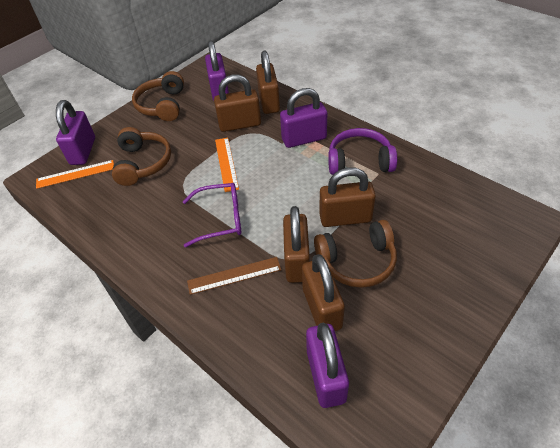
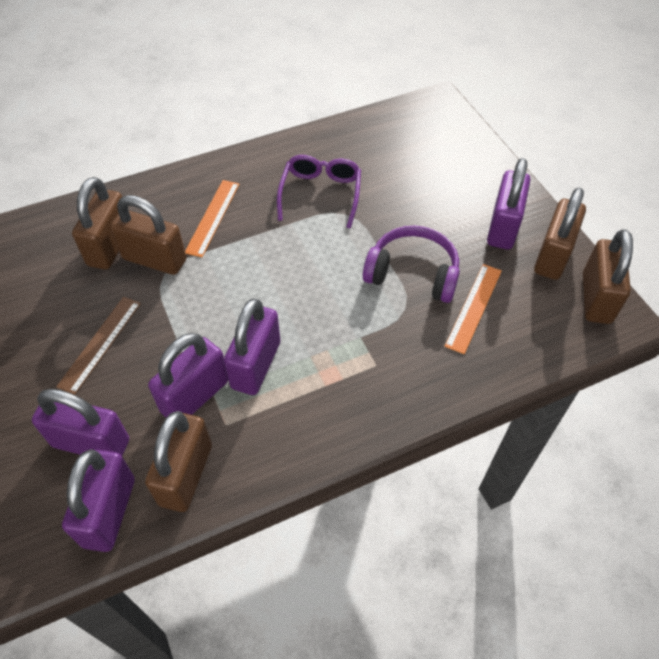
brown headphones: 3 -> 0
purple padlock: 4 -> 5

